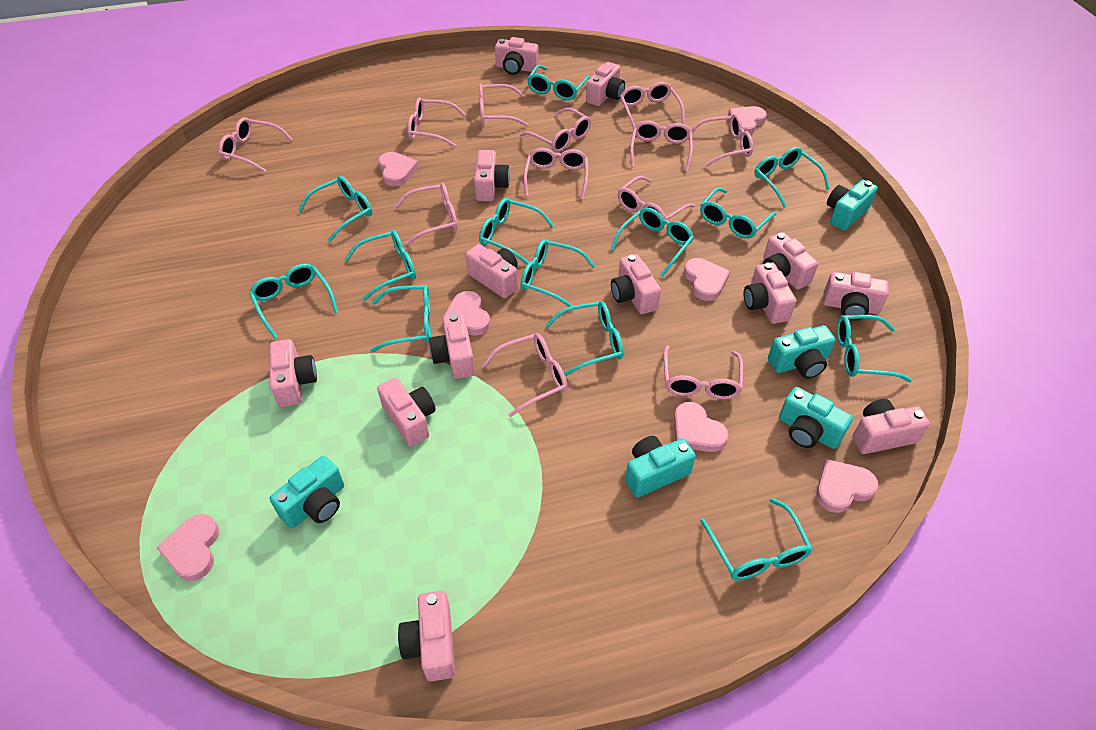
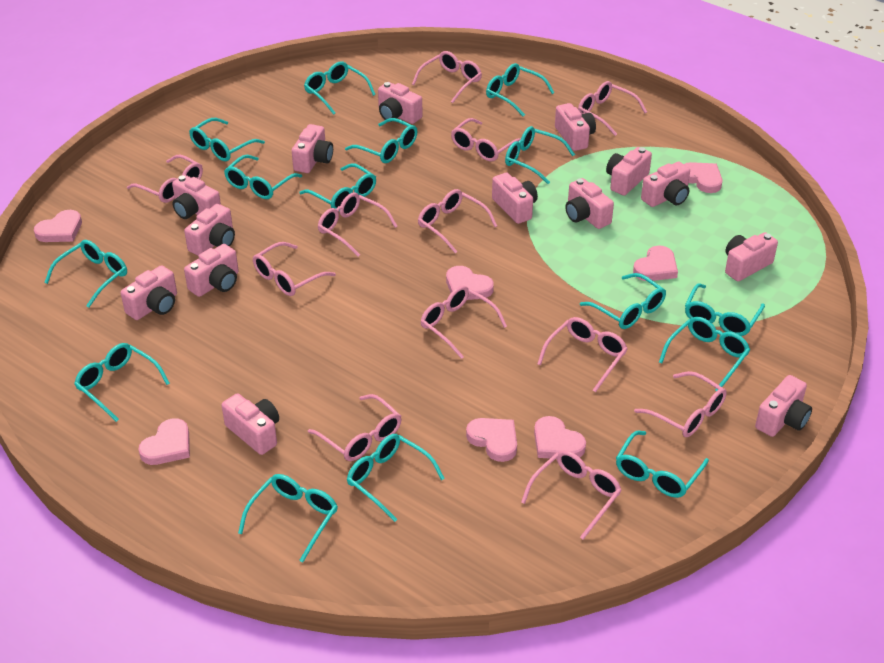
pink camera: 13 -> 14
turquoise camera: 5 -> 0
turquoise glasses: 13 -> 15

